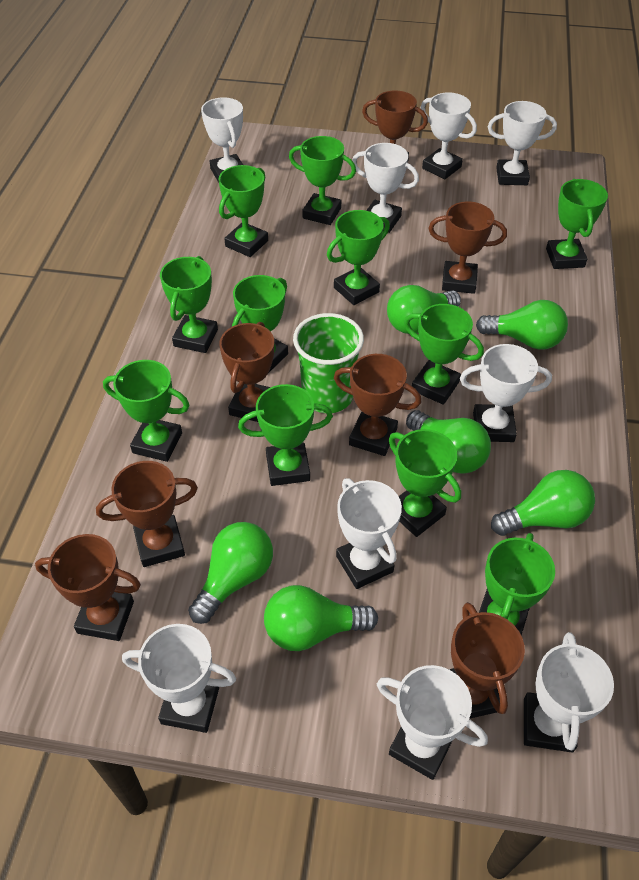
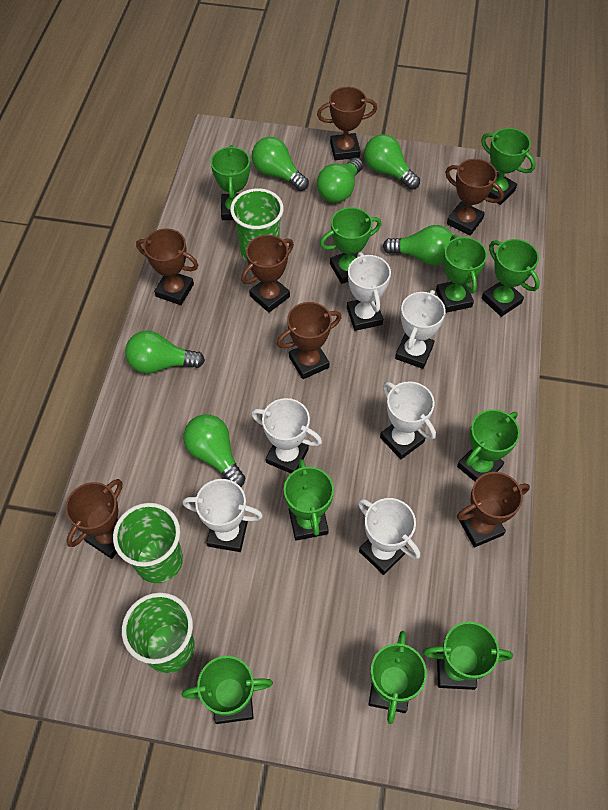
green cup: 1 -> 3
green trophy: 11 -> 10
white trophy: 9 -> 6

